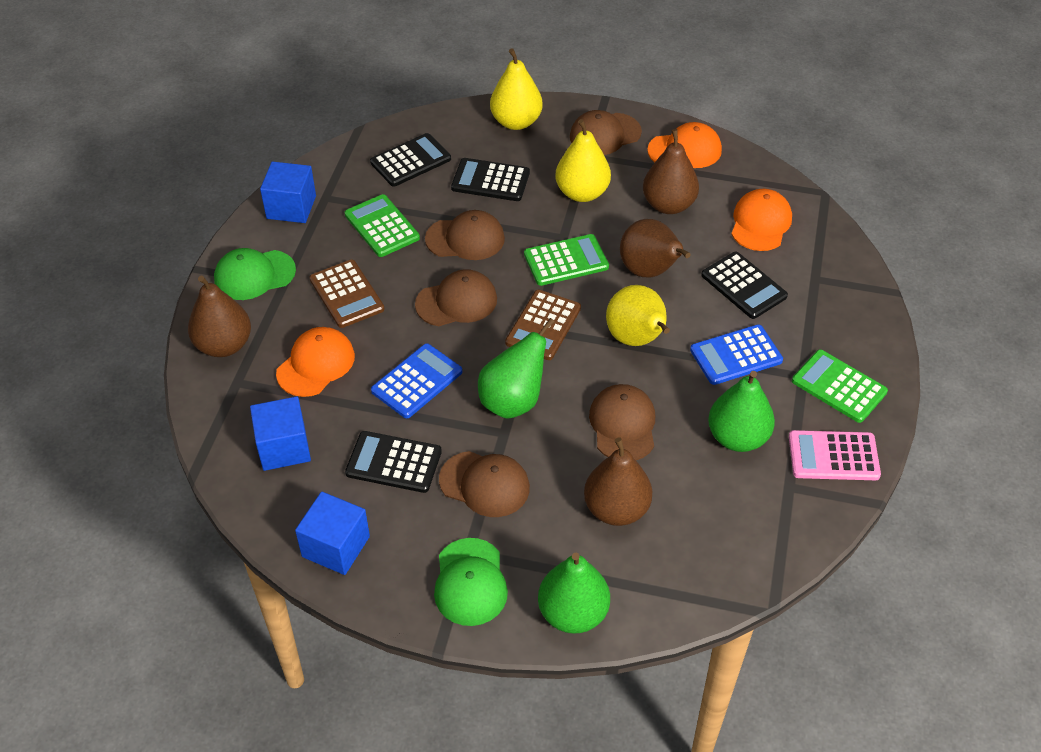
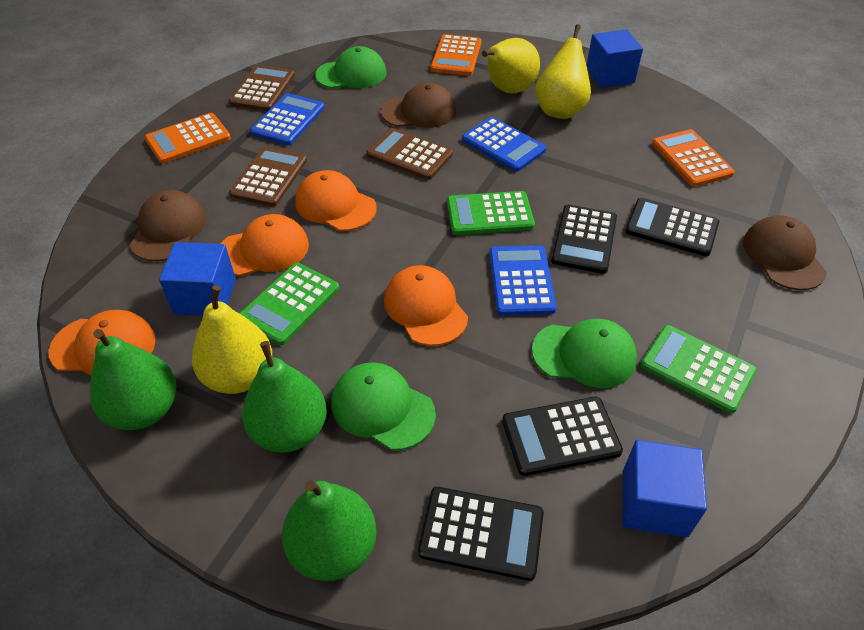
blue calculator: 2 -> 3
brown calculator: 2 -> 3
brown cap: 5 -> 3
brown pear: 4 -> 0
green cap: 2 -> 3
orange calculator: 0 -> 3
orange cap: 3 -> 4
pink calculator: 1 -> 0

